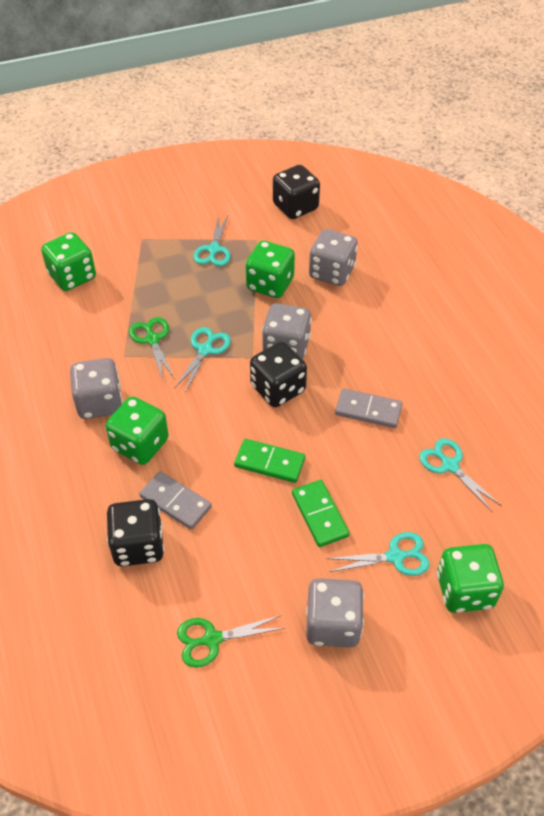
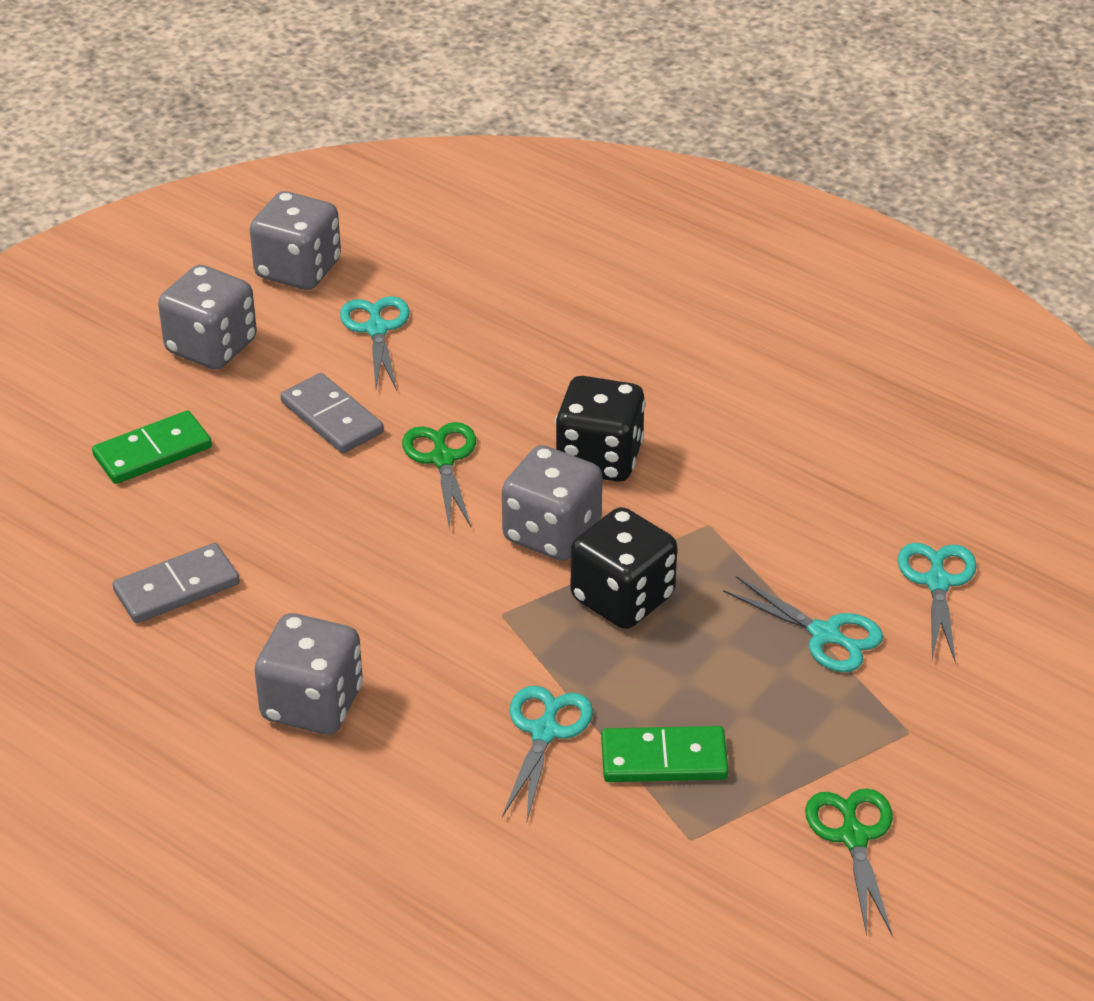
black dice: 3 -> 2
green dice: 4 -> 0

